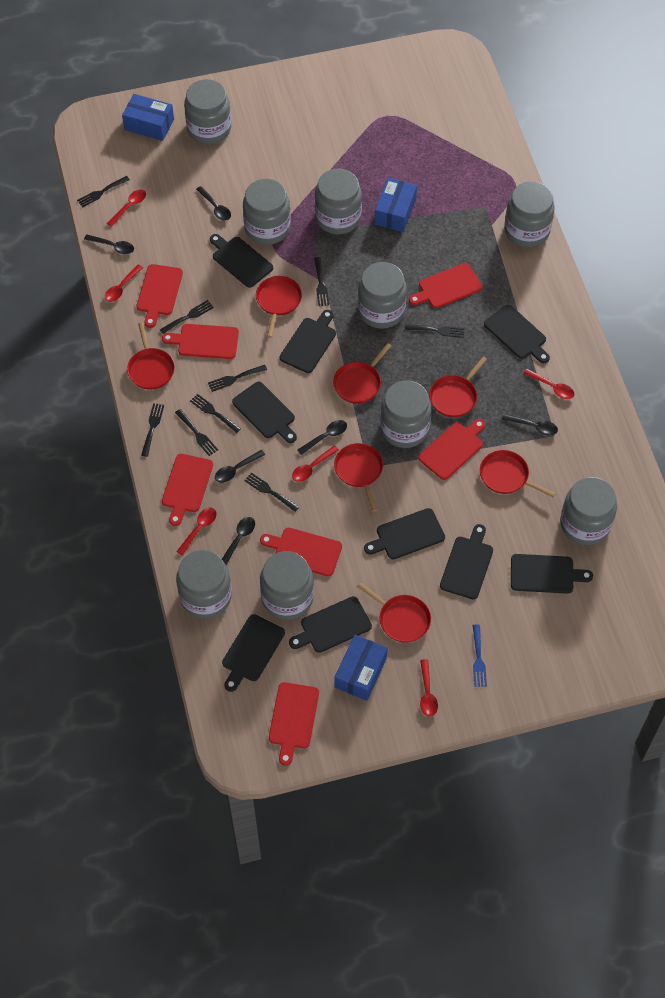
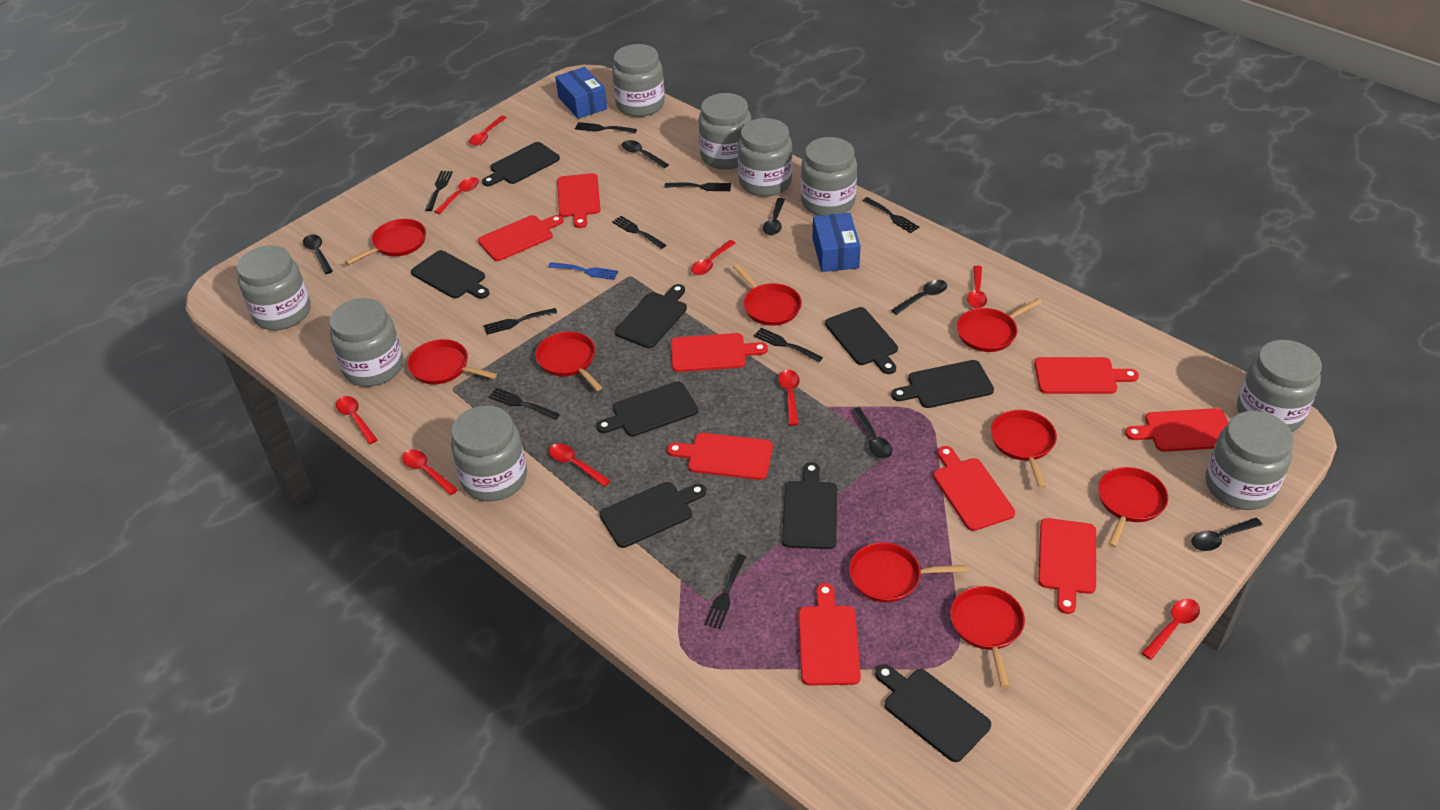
blue box: 3 -> 2
red cutting board: 7 -> 9
red pan: 7 -> 9
red spoon: 6 -> 9

